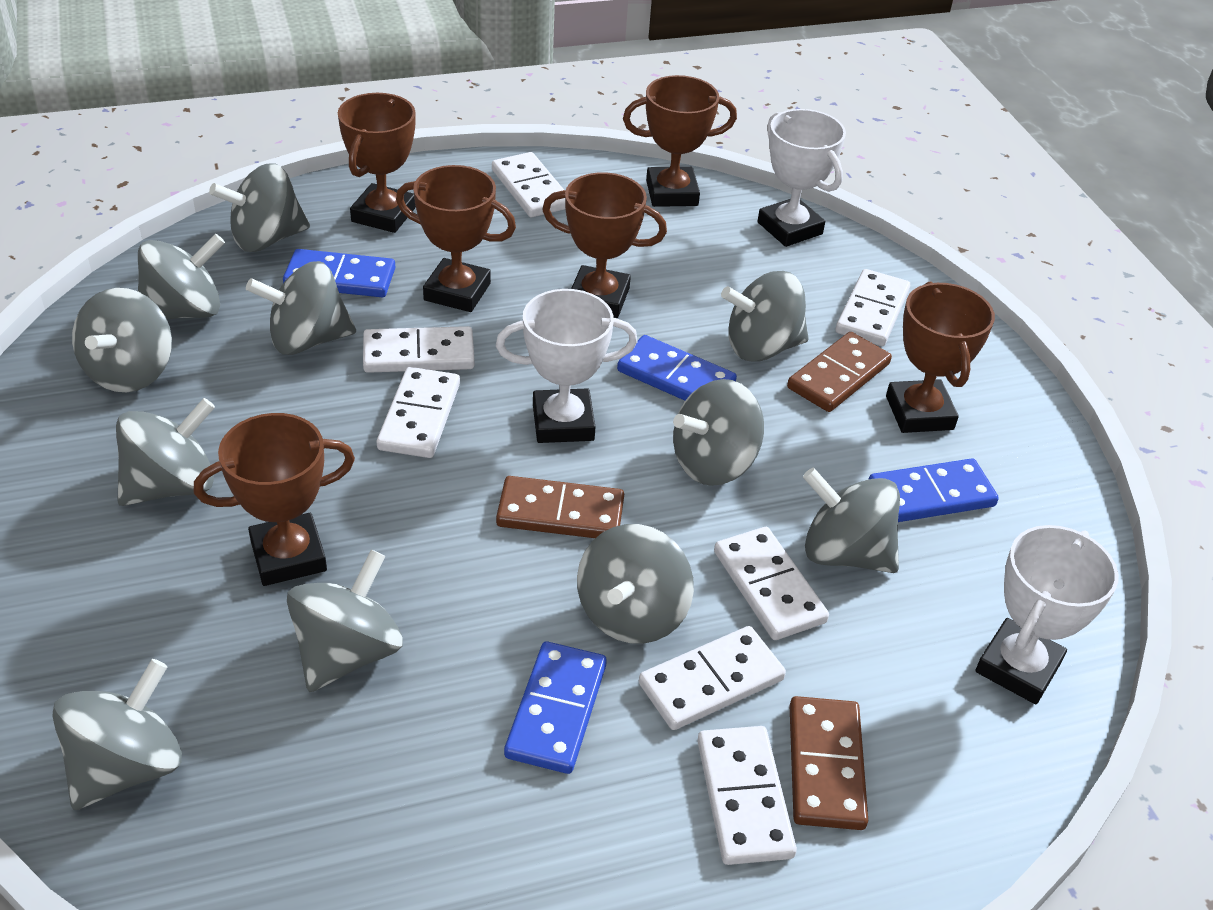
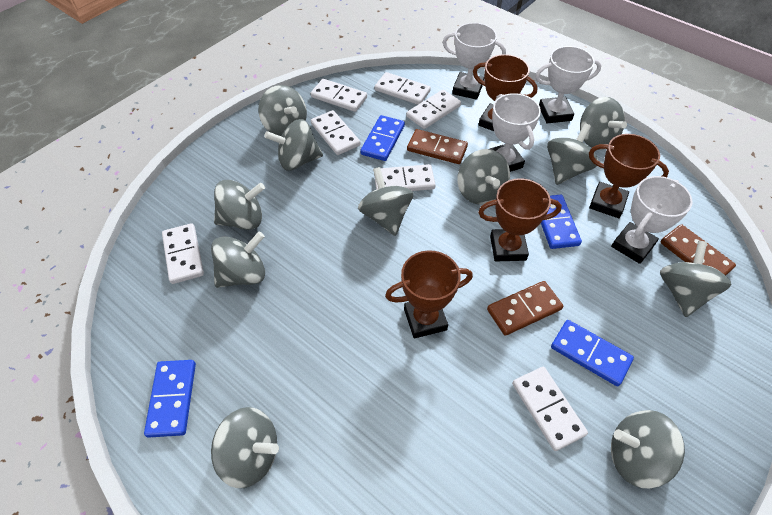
brown trophy: 6 -> 4
white trophy: 3 -> 4

